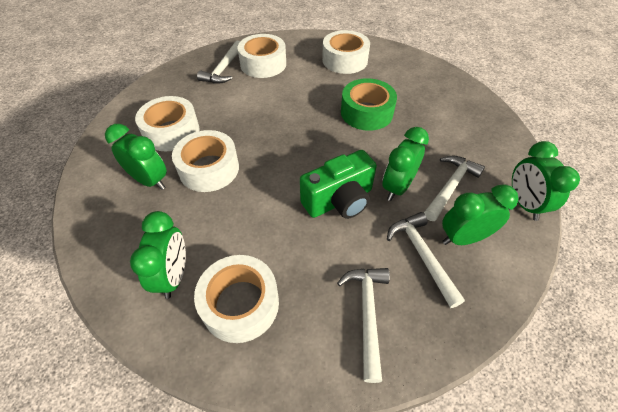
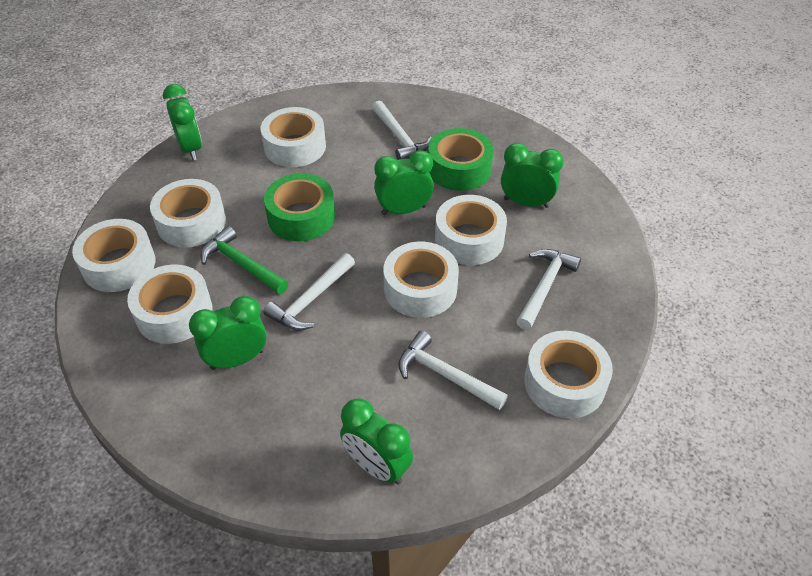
green camera: 1 -> 0
green hammer: 0 -> 1
green tape: 1 -> 2
white tape: 5 -> 7

